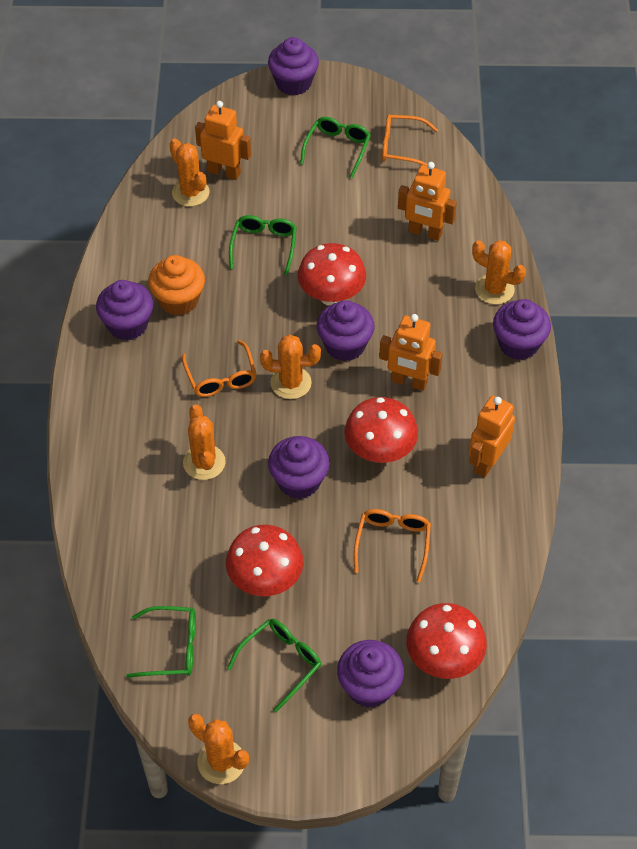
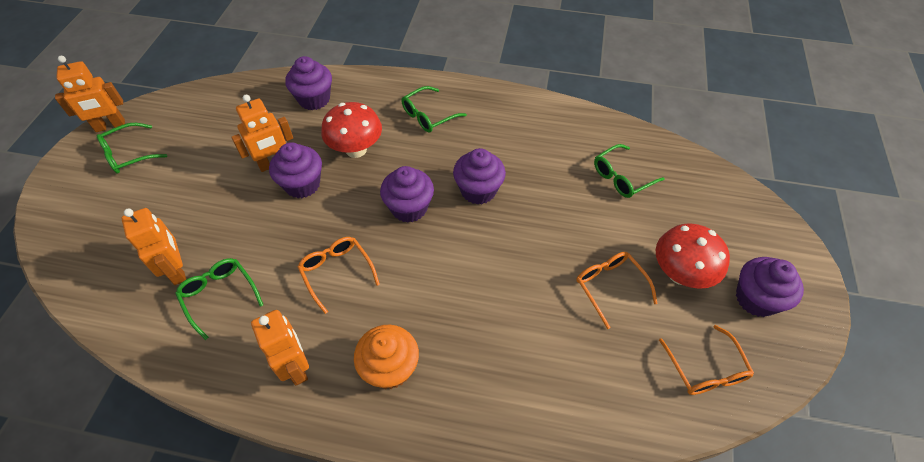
orange cactus: 5 -> 0
purple cupcake: 6 -> 5
red mushroom: 4 -> 2

